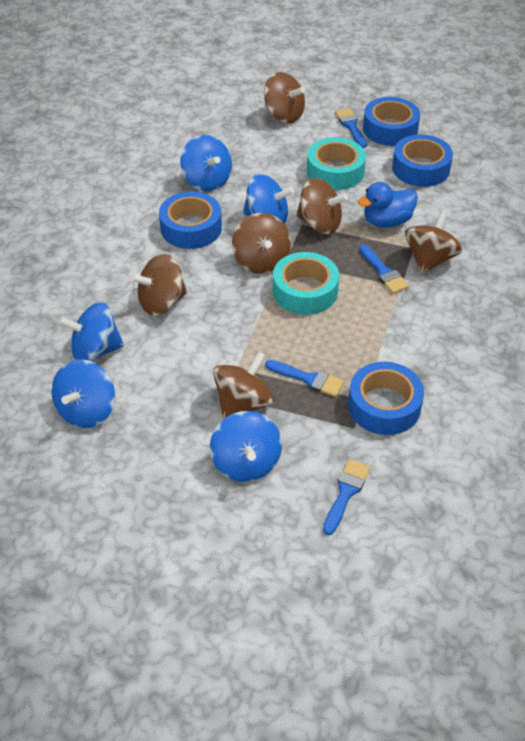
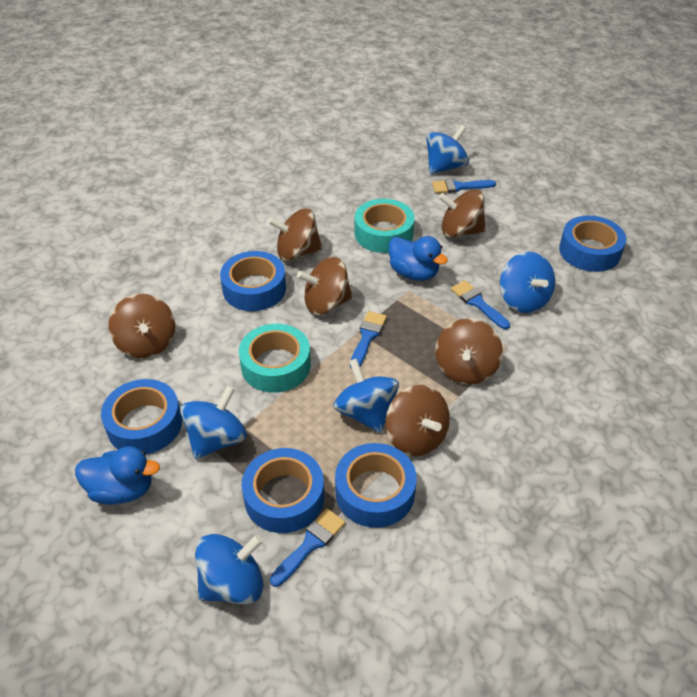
blue duck: 1 -> 2
blue tape: 4 -> 5

